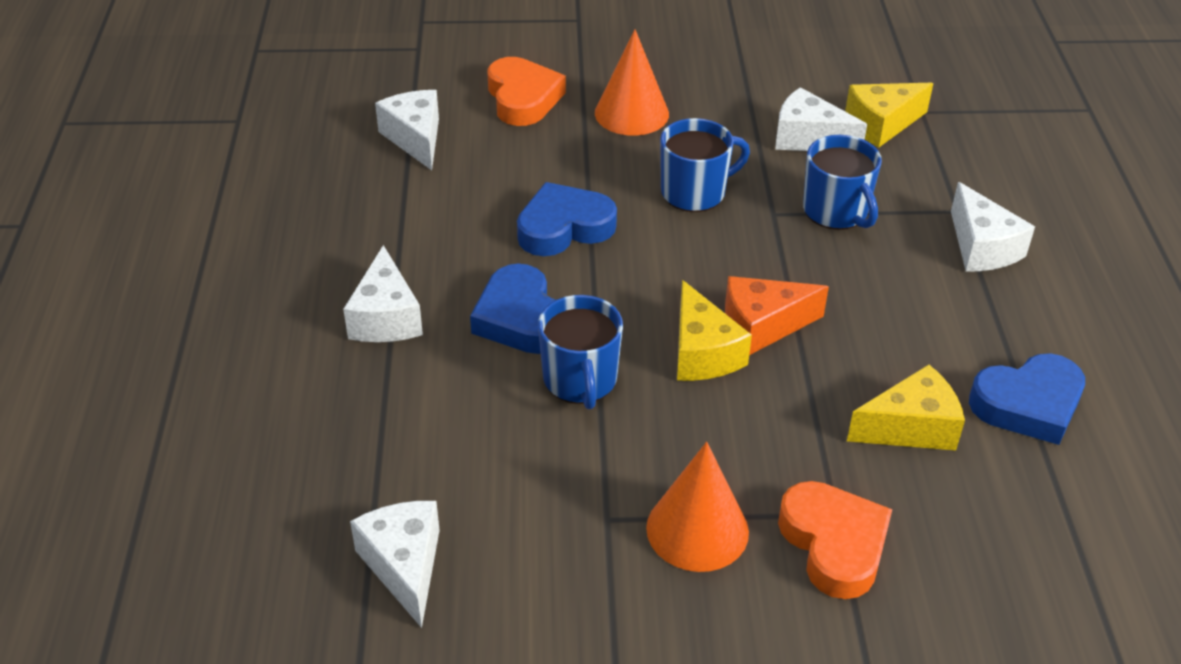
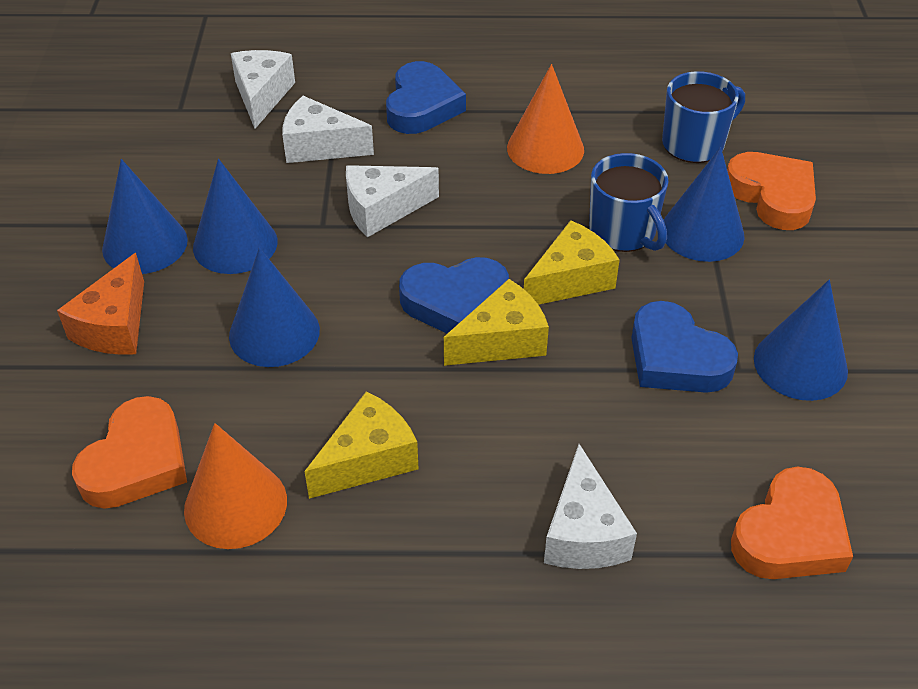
blue cone: 0 -> 5
blue mug: 3 -> 2
orange heart: 2 -> 3
white cheese: 5 -> 4

